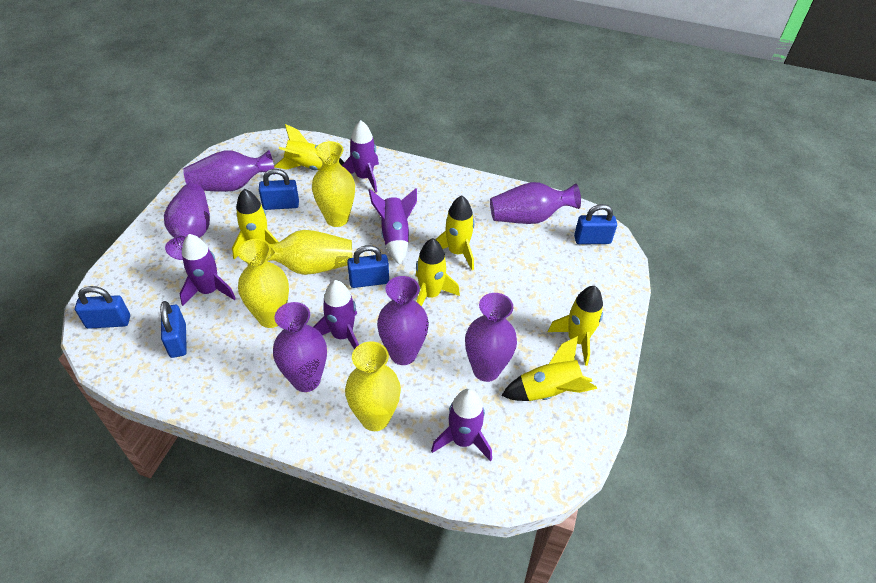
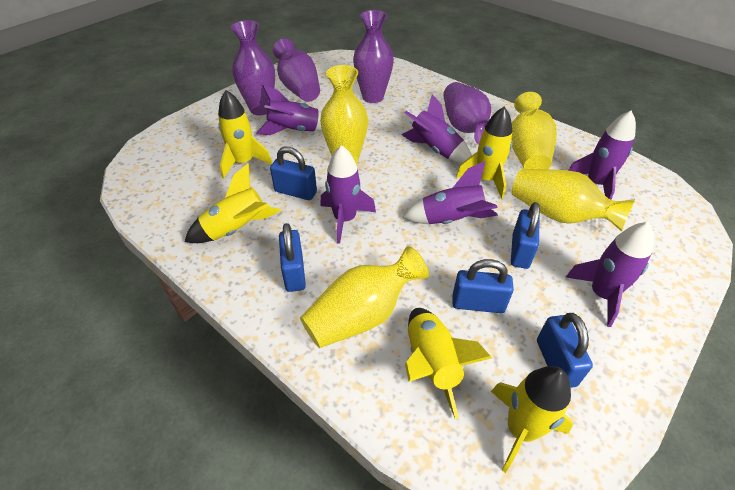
purple rocket: 5 -> 6
purple vase: 6 -> 4
yellow rocket: 6 -> 5

